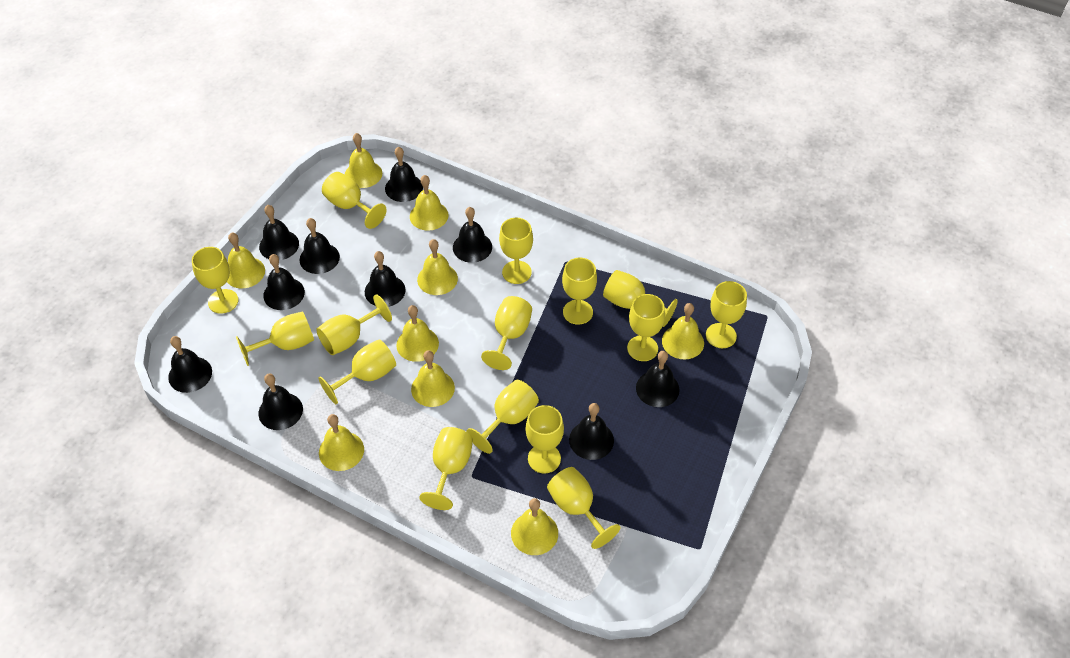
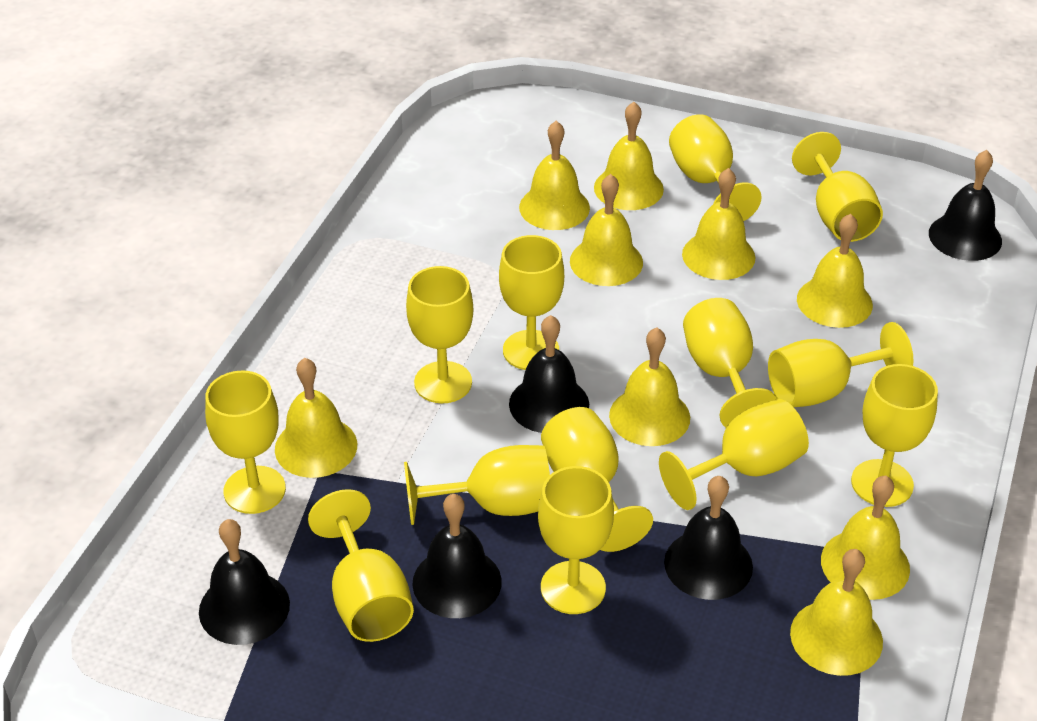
black bell: 10 -> 5
yellow goblet: 15 -> 13

